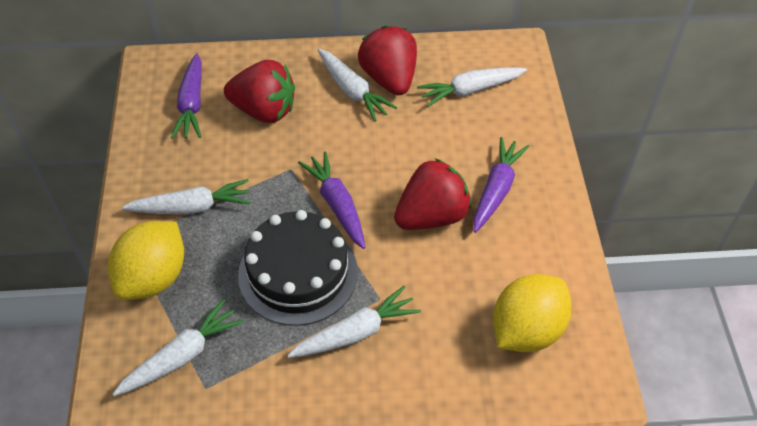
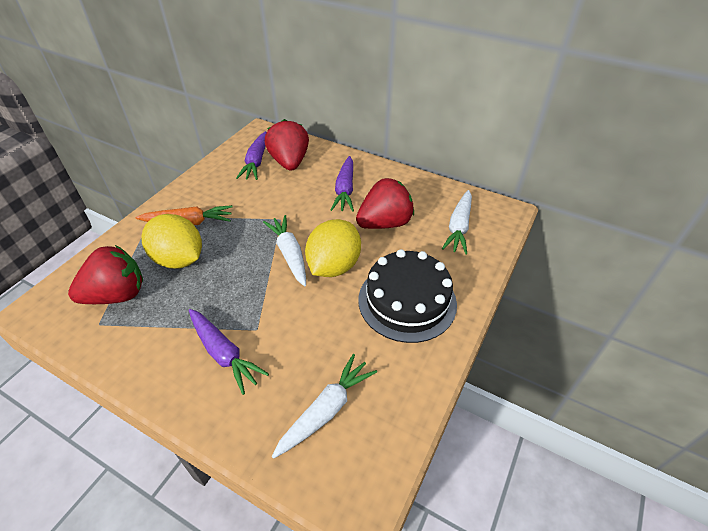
orange carrot: 0 -> 1
white carrot: 5 -> 3

